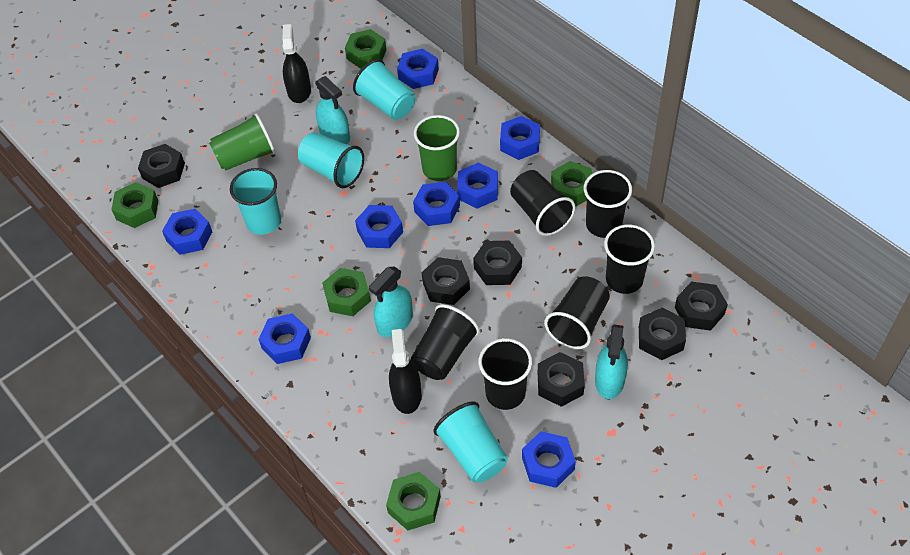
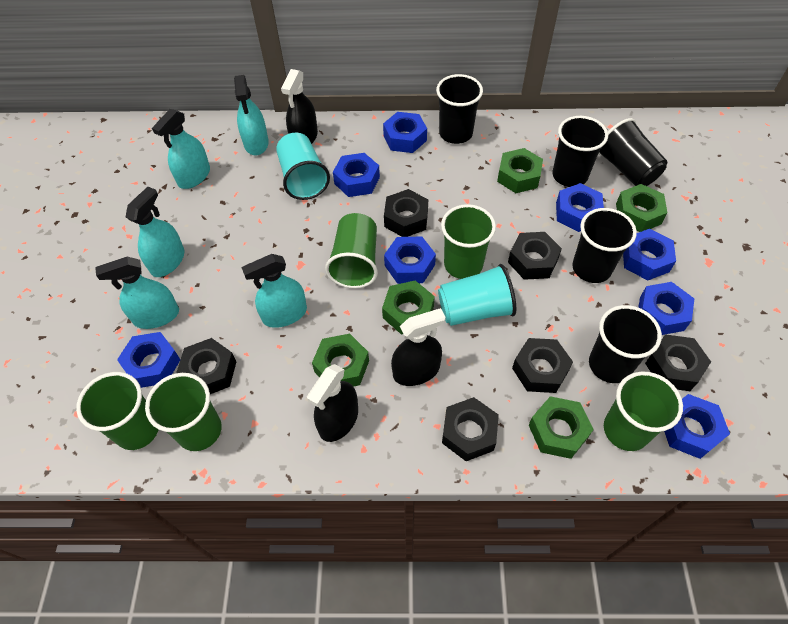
black cup: 6 -> 5
black spray bottle: 2 -> 3
green cup: 2 -> 5
turquoise cup: 4 -> 2
turquoise spray bottle: 3 -> 5

